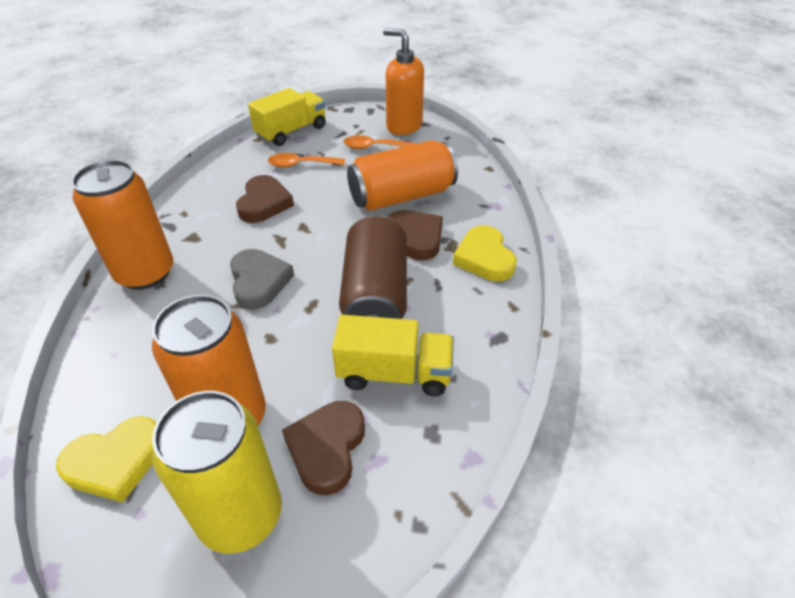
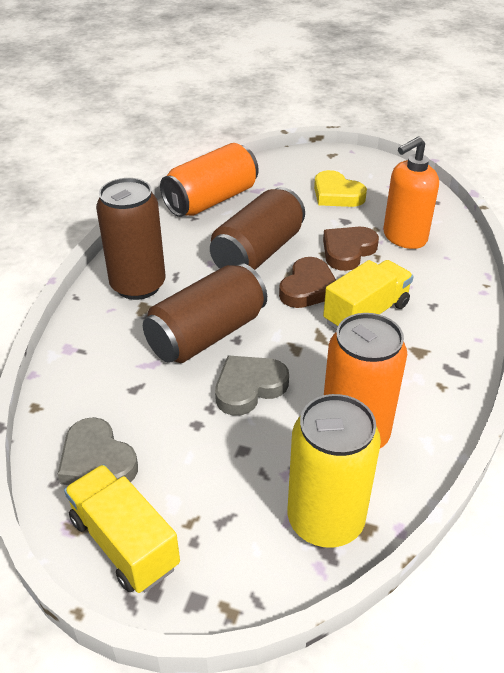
brown can: 1 -> 3
brown heart: 3 -> 2
grey heart: 1 -> 2
orange can: 3 -> 2
orange spoon: 2 -> 0
yellow heart: 2 -> 1

